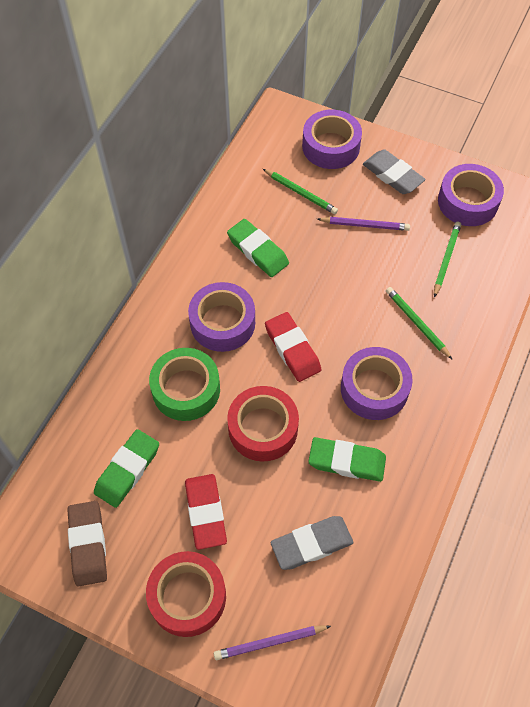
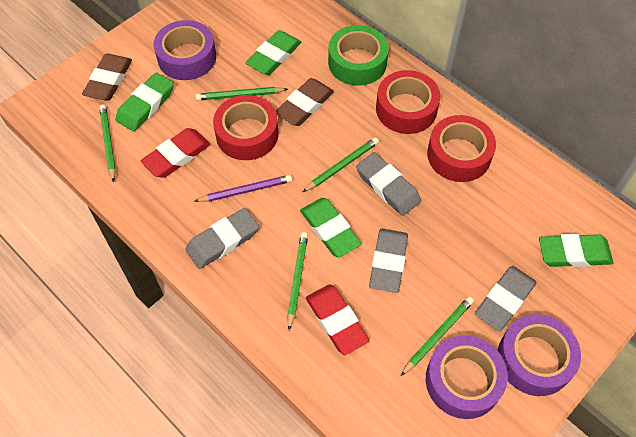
brown eraser: 1 -> 2
green eraser: 3 -> 4
green pencil: 3 -> 5
grey eraser: 2 -> 4
purple pencil: 2 -> 1
purple tape: 4 -> 3
red tape: 2 -> 3

